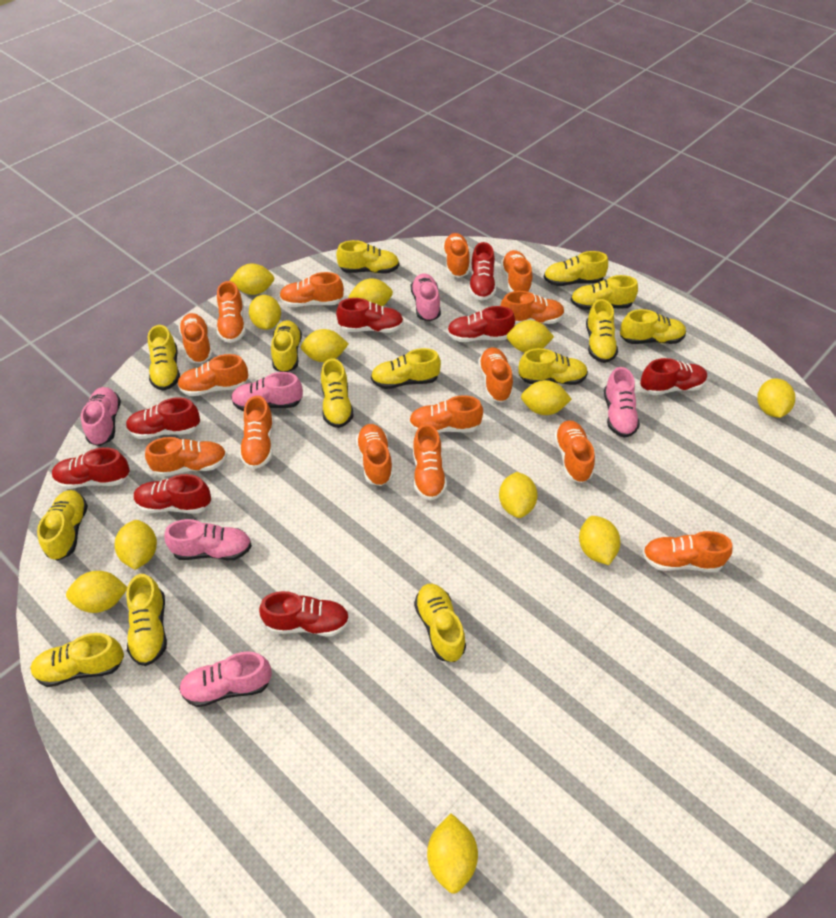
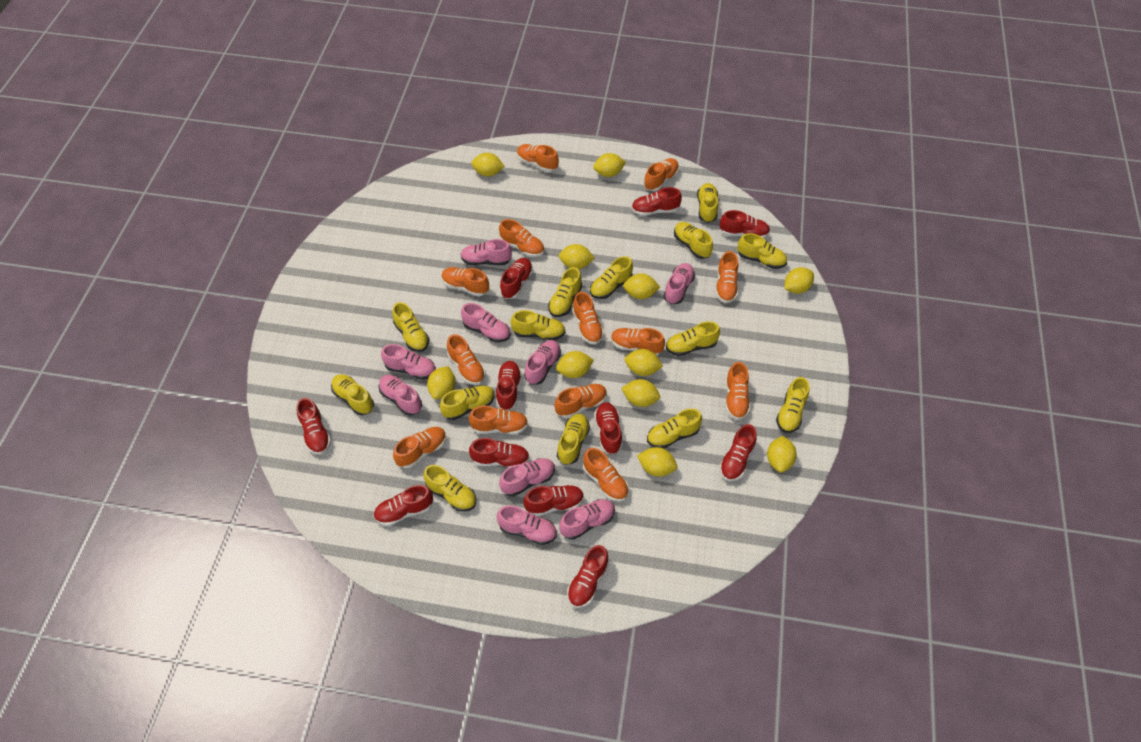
orange shoe: 15 -> 13
pink shoe: 6 -> 9
red shoe: 8 -> 11
yellow lemon: 12 -> 11

